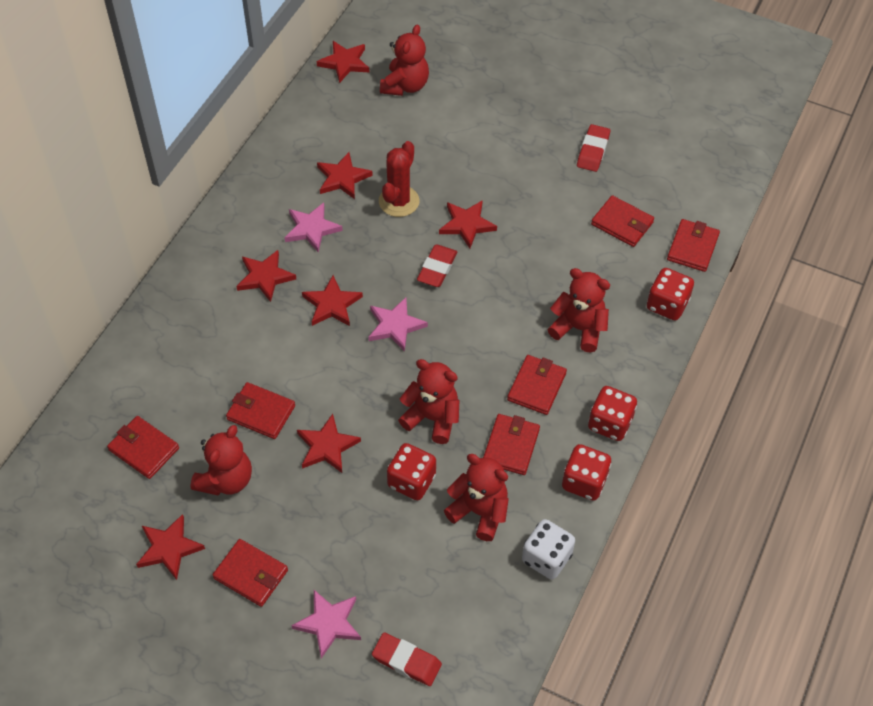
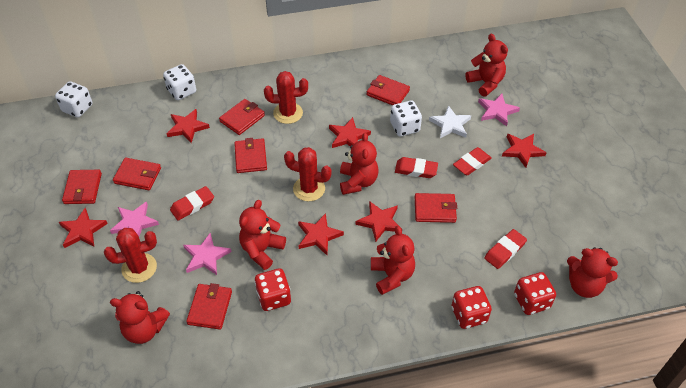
red cactus: 1 -> 3
red dice: 4 -> 3
red eraser: 3 -> 4
red star: 7 -> 6
red teddy bear: 5 -> 6
white dice: 1 -> 3
white star: 0 -> 1

